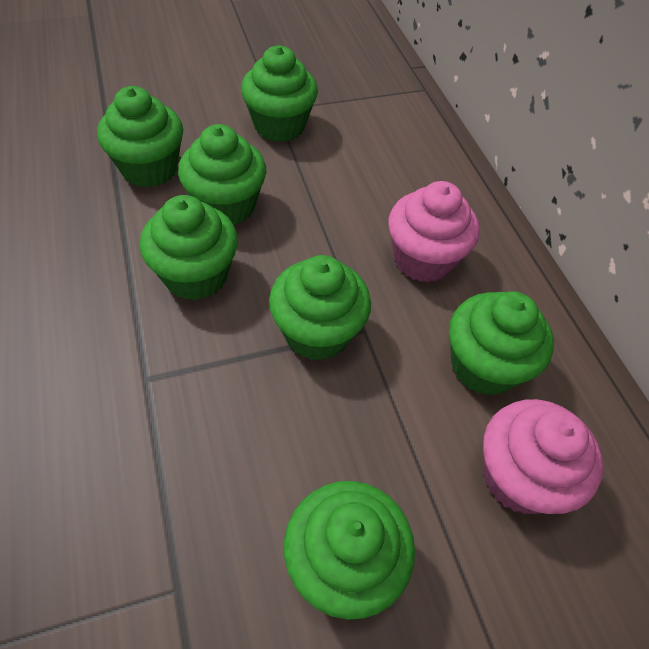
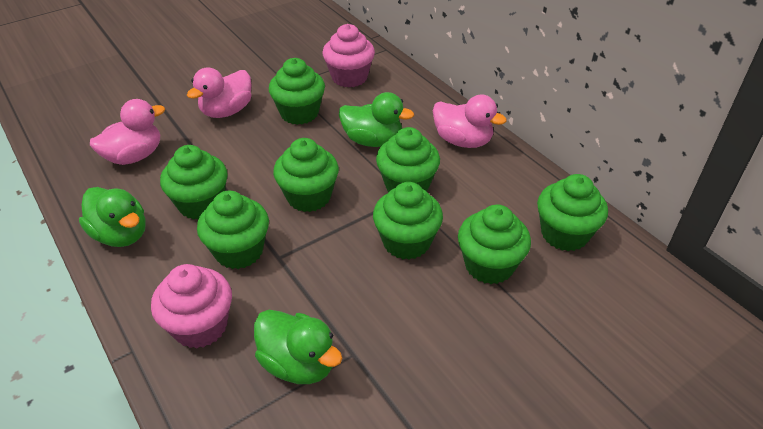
green cupcake: 7 -> 8
green duck: 0 -> 3
pink duck: 0 -> 3

